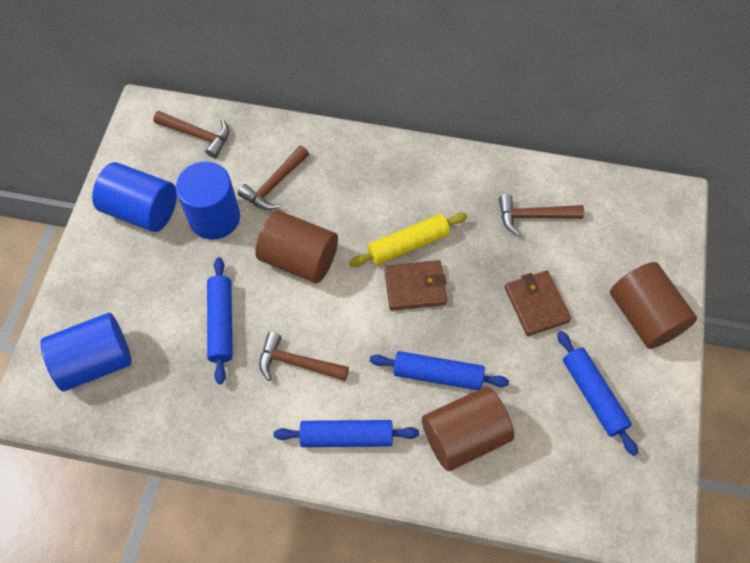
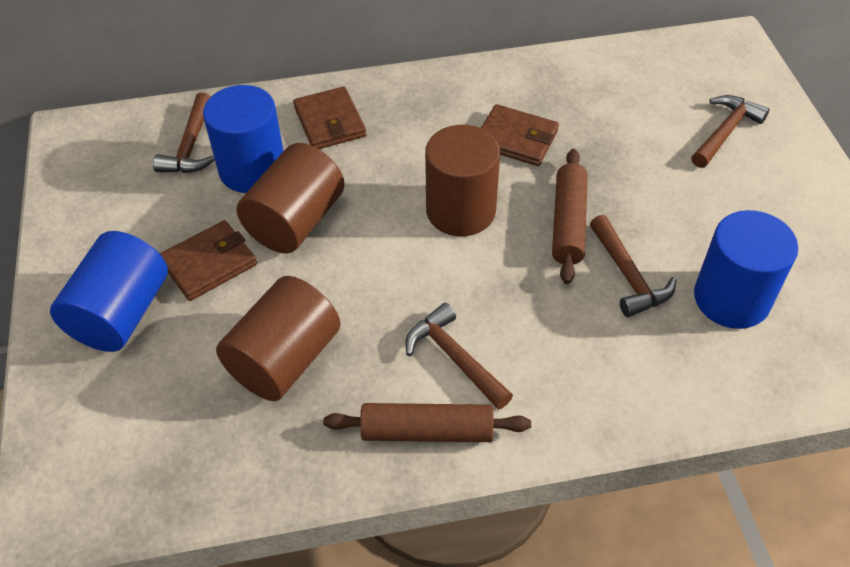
blue rolling pin: 4 -> 0
brown rolling pin: 0 -> 2
brown wallet: 2 -> 3
yellow rolling pin: 1 -> 0

